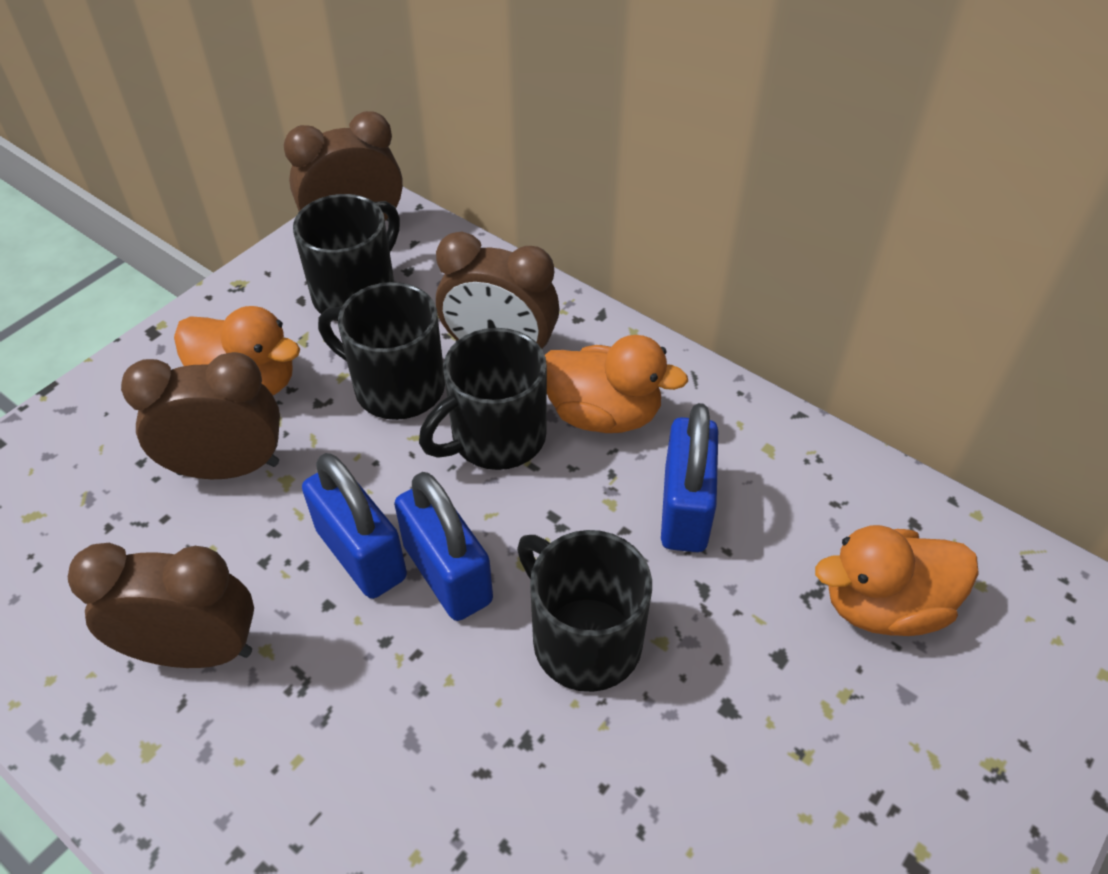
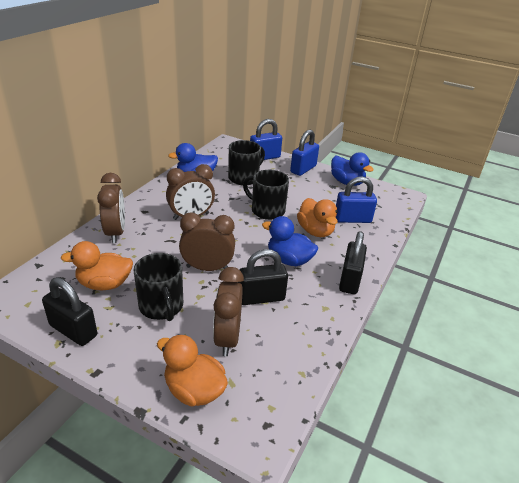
black mug: 4 -> 3
black padlock: 0 -> 3
blue duck: 0 -> 3

